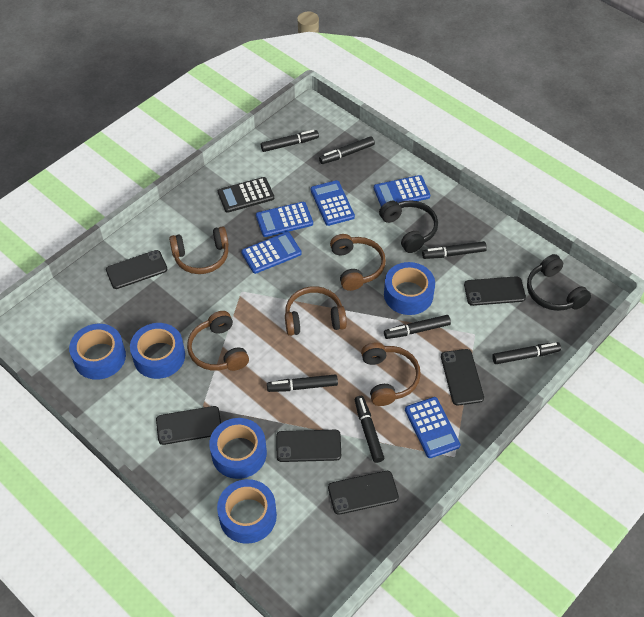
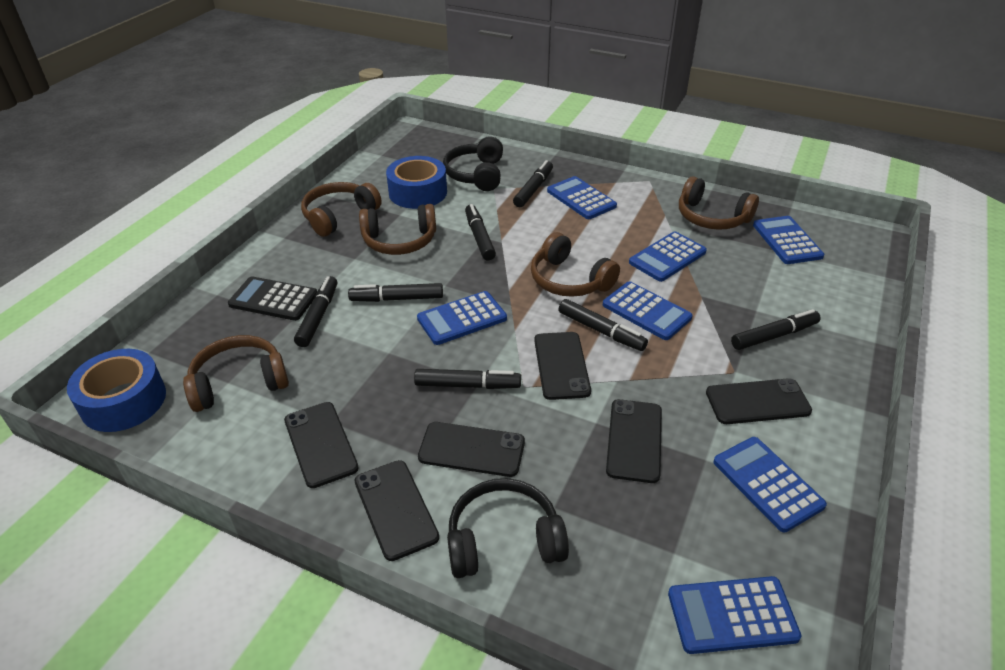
blue calculator: 5 -> 7
blue tape: 5 -> 2

